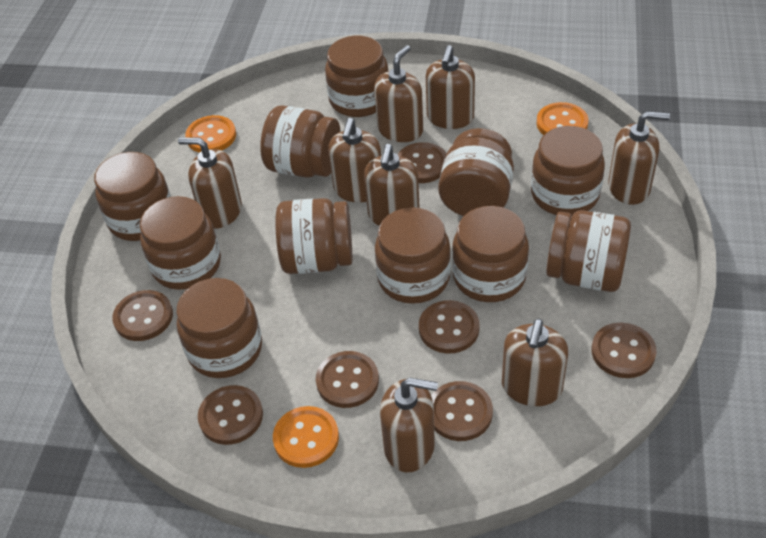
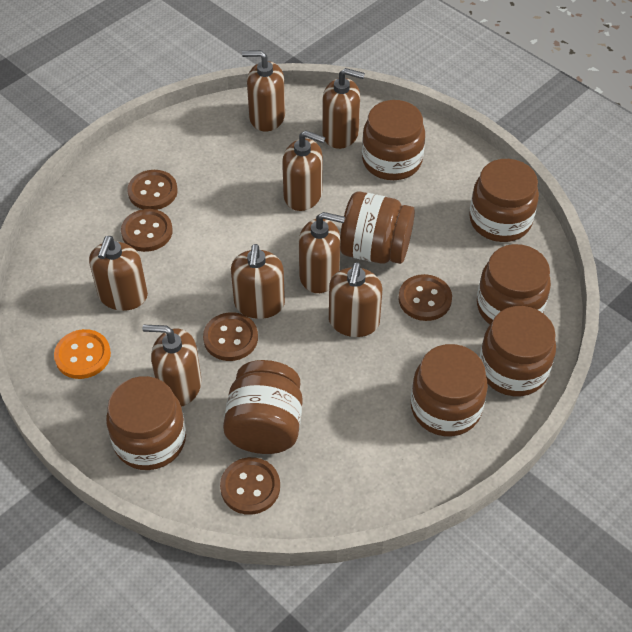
brown button: 7 -> 5
brown jar: 11 -> 8
orange button: 3 -> 1

